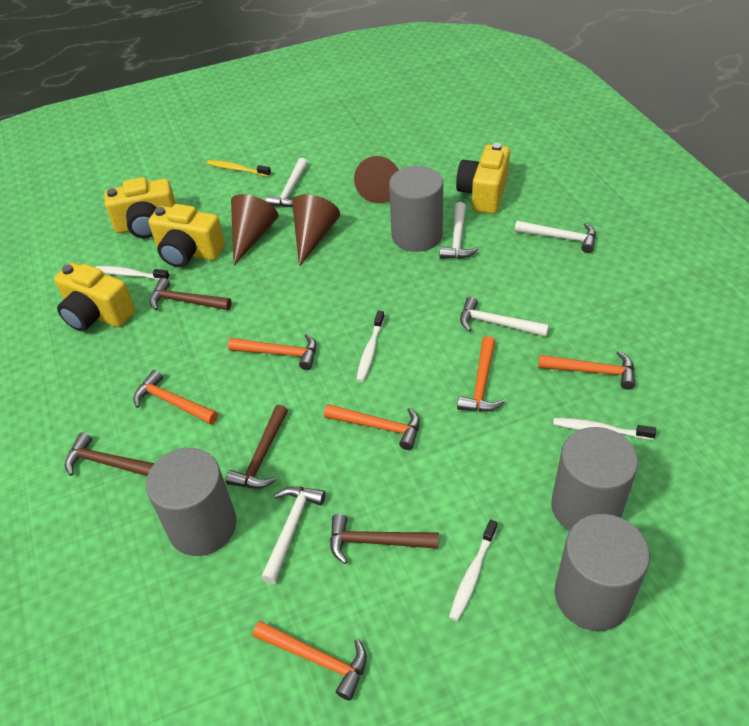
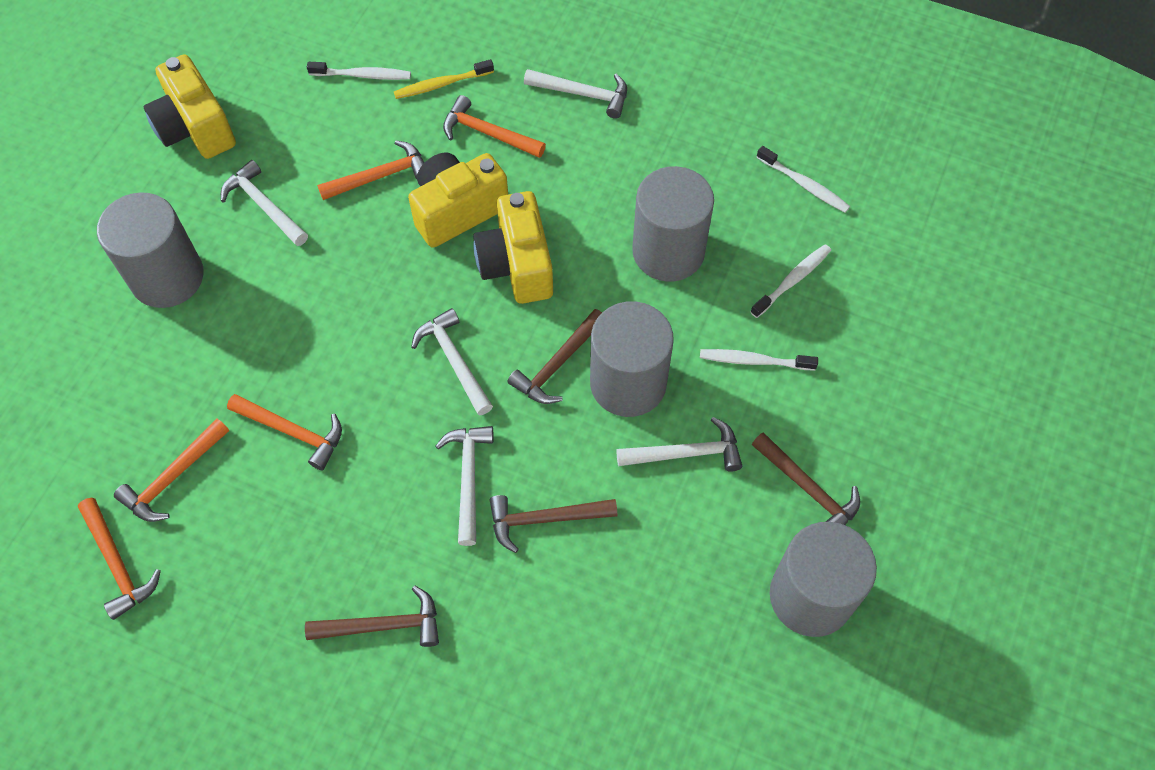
brown cone: 3 -> 0
orange hammer: 6 -> 5
yellow camera: 4 -> 3

